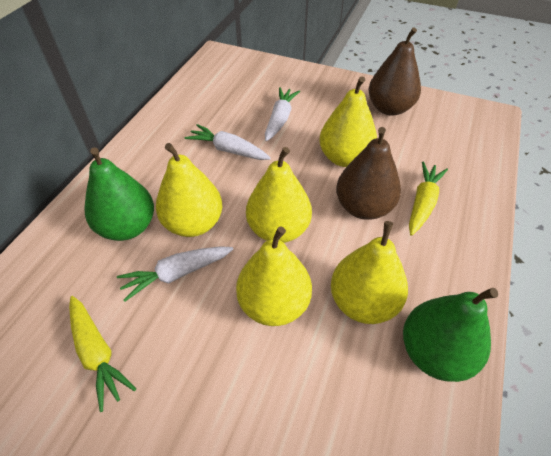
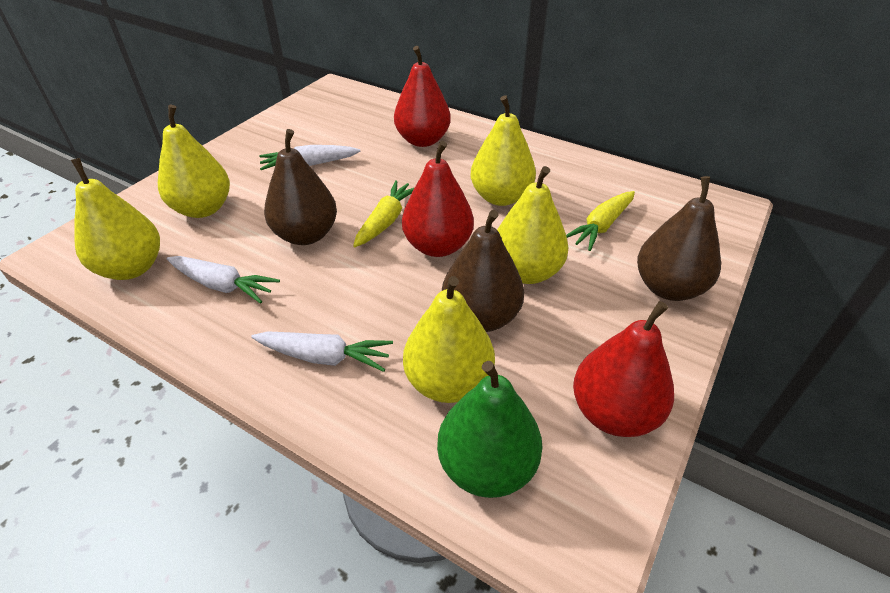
brown pear: 2 -> 3
green pear: 2 -> 1
red pear: 0 -> 3

